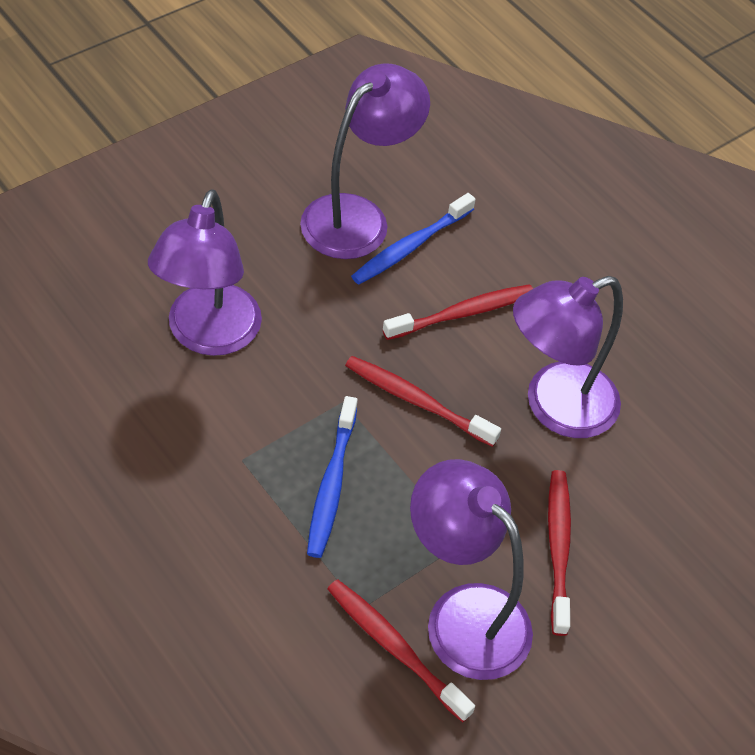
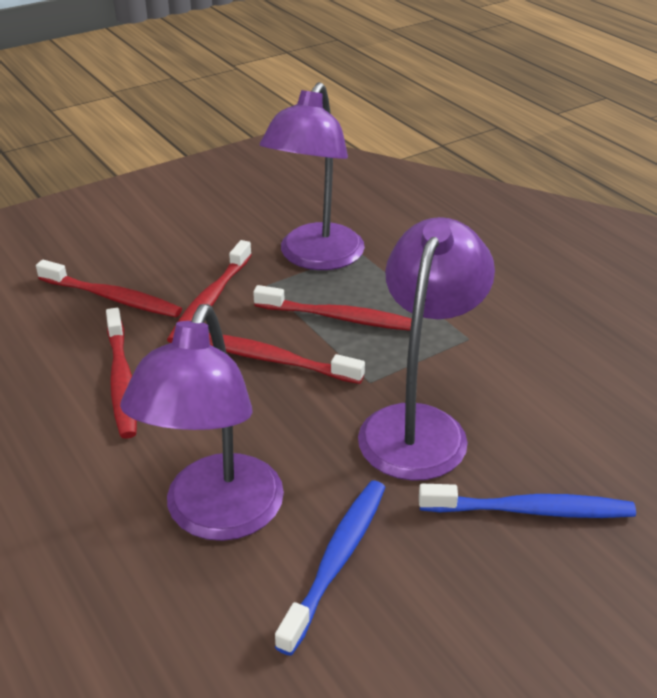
purple lamp: 4 -> 3
red toothbrush: 4 -> 5

